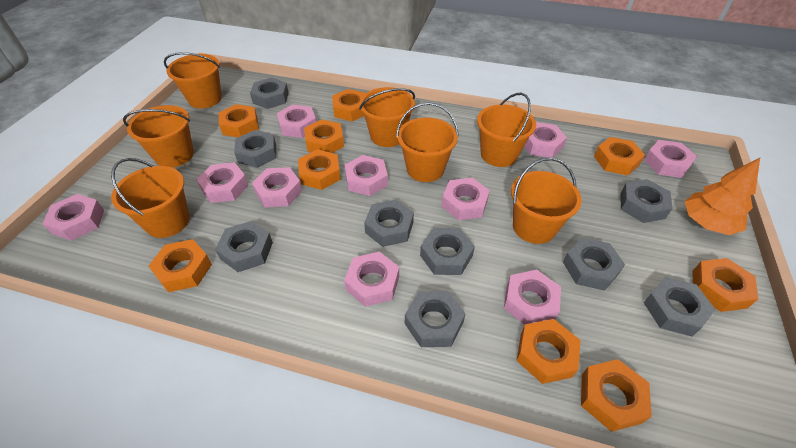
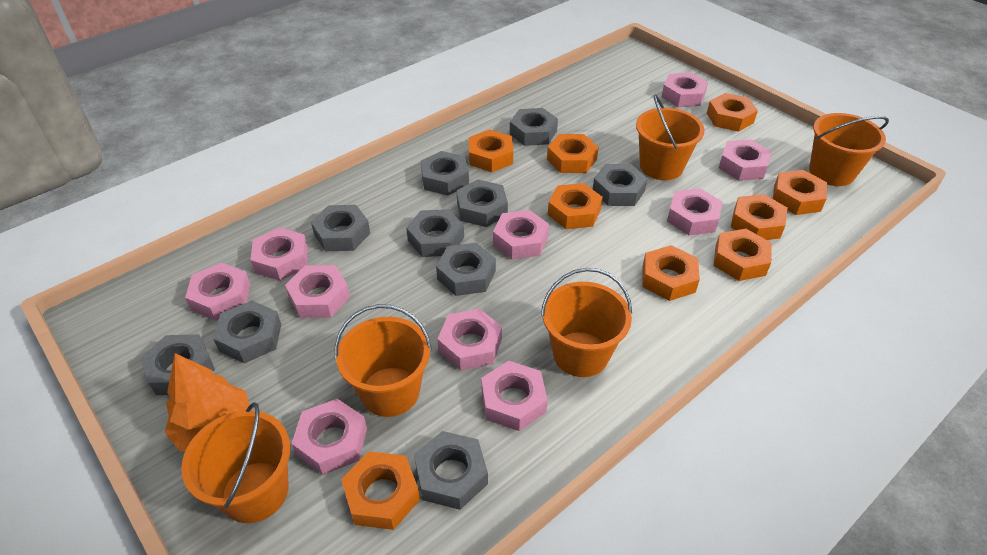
grey nut: 9 -> 10
orange bucket: 7 -> 5

